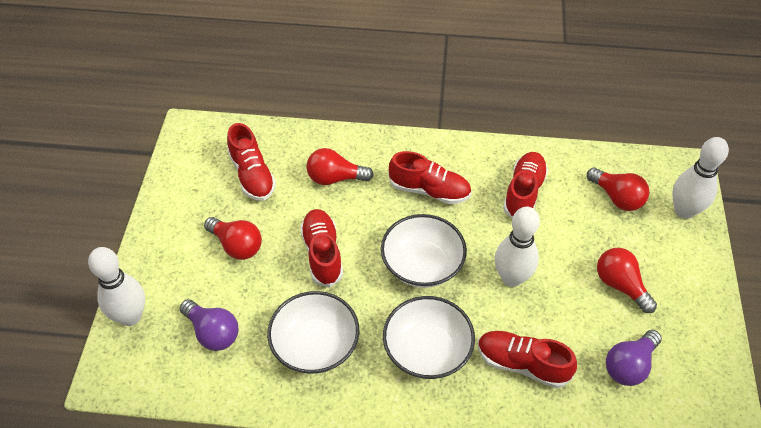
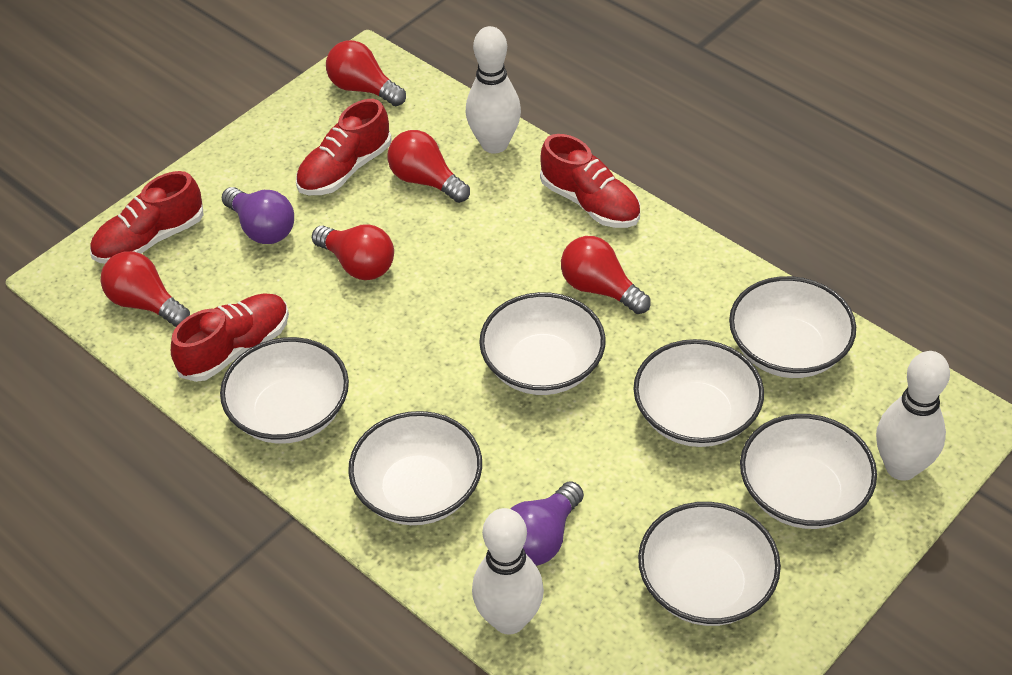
red light bulb: 4 -> 5
red shoe: 5 -> 4
white bowl: 3 -> 7

